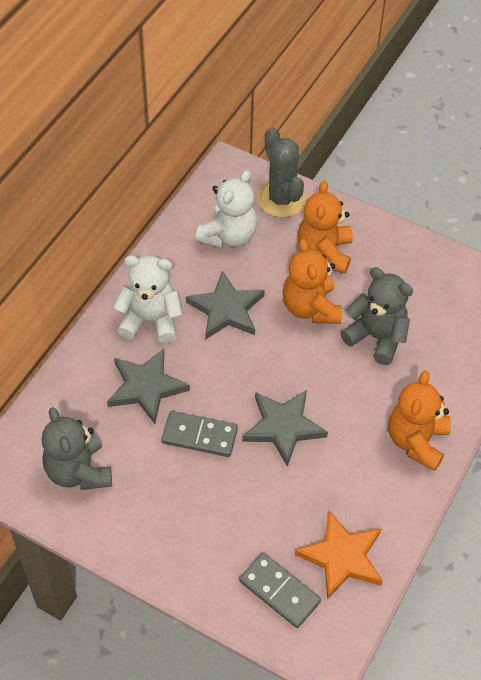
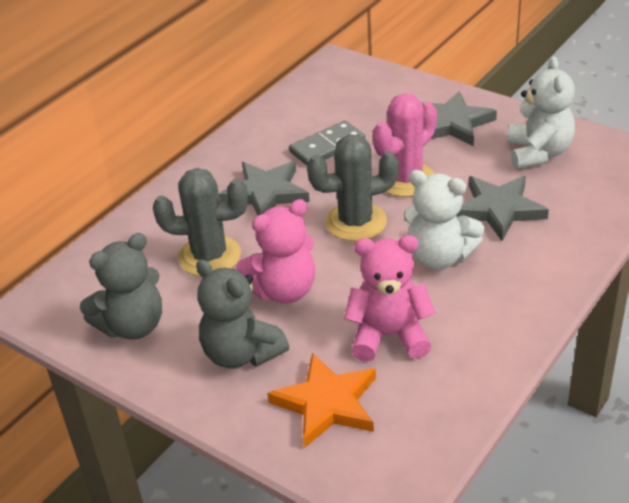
grey cactus: 1 -> 2
grey domino: 2 -> 1
orange teddy bear: 3 -> 0
pink cactus: 0 -> 1
pink teddy bear: 0 -> 2

